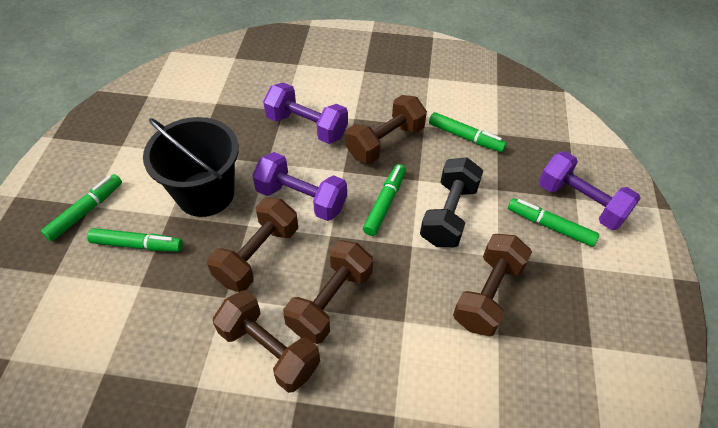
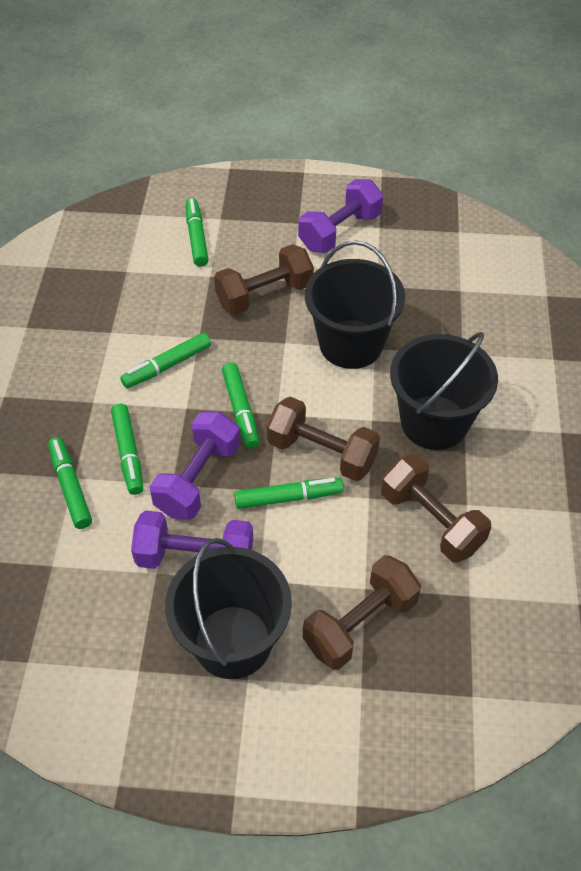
black bucket: 1 -> 3
black dumbbell: 1 -> 0
brown dumbbell: 5 -> 4
green marker: 5 -> 6

